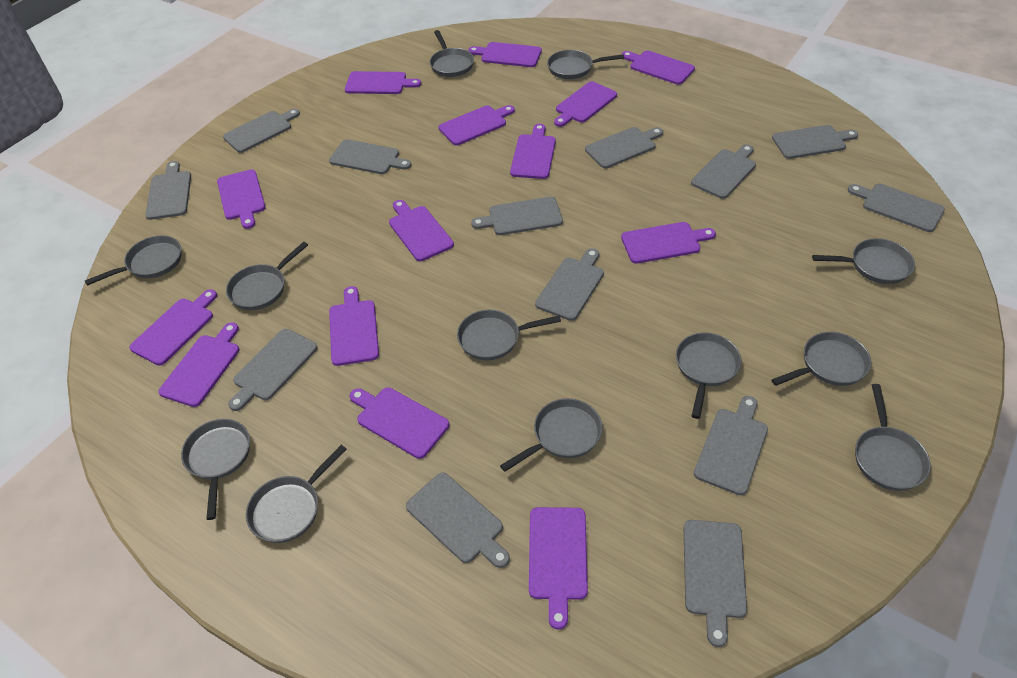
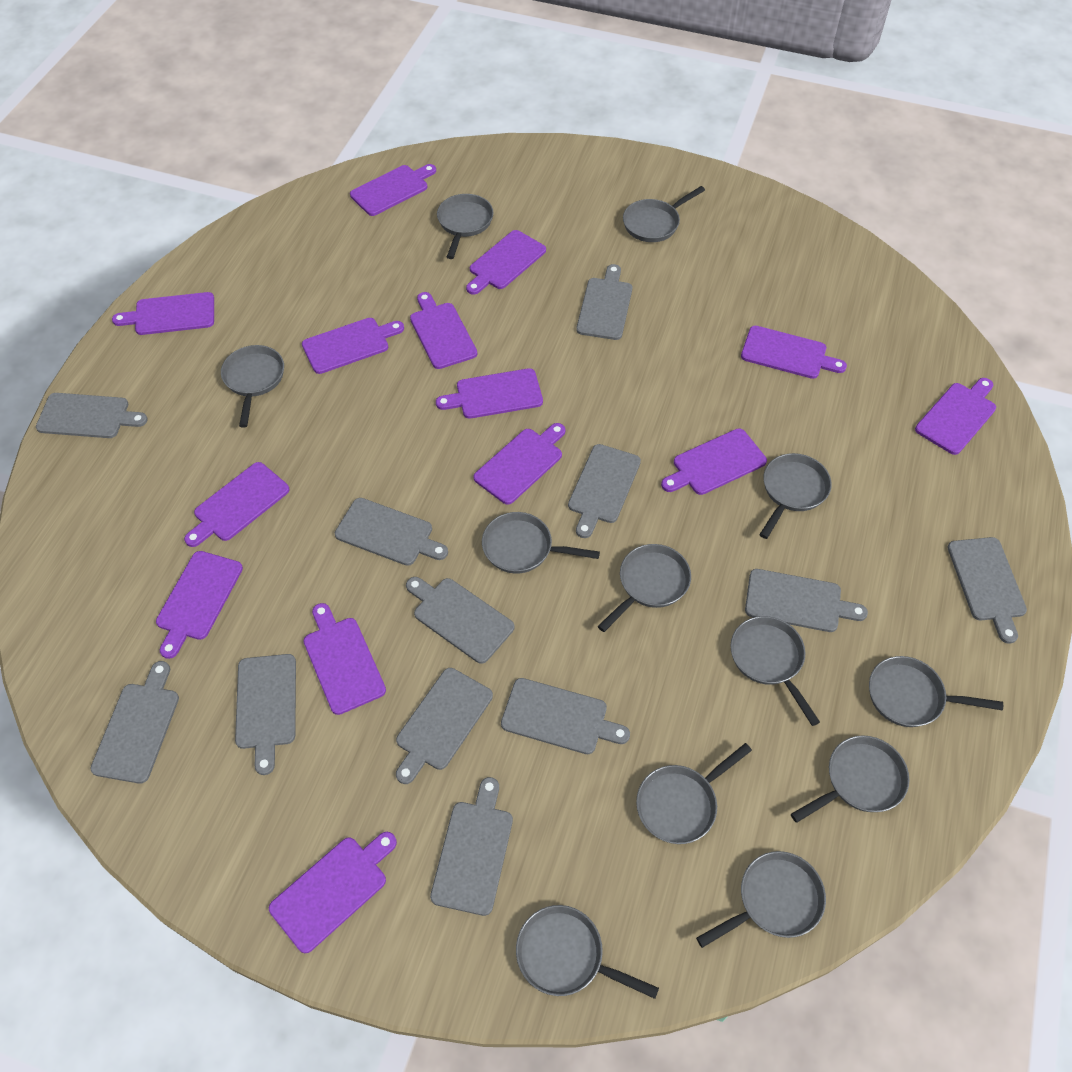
grey cutting board: 13 -> 12

